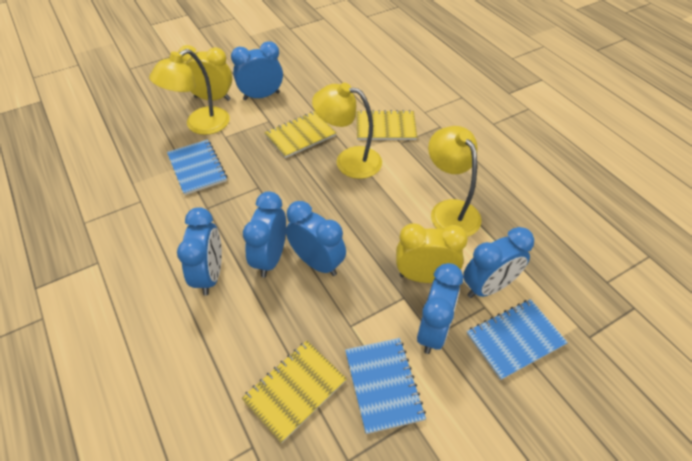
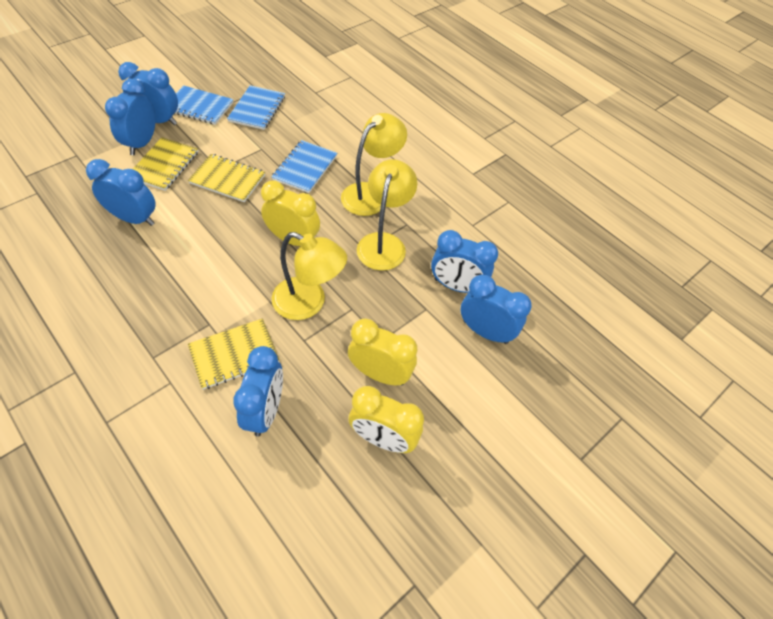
yellow clock: 2 -> 3

